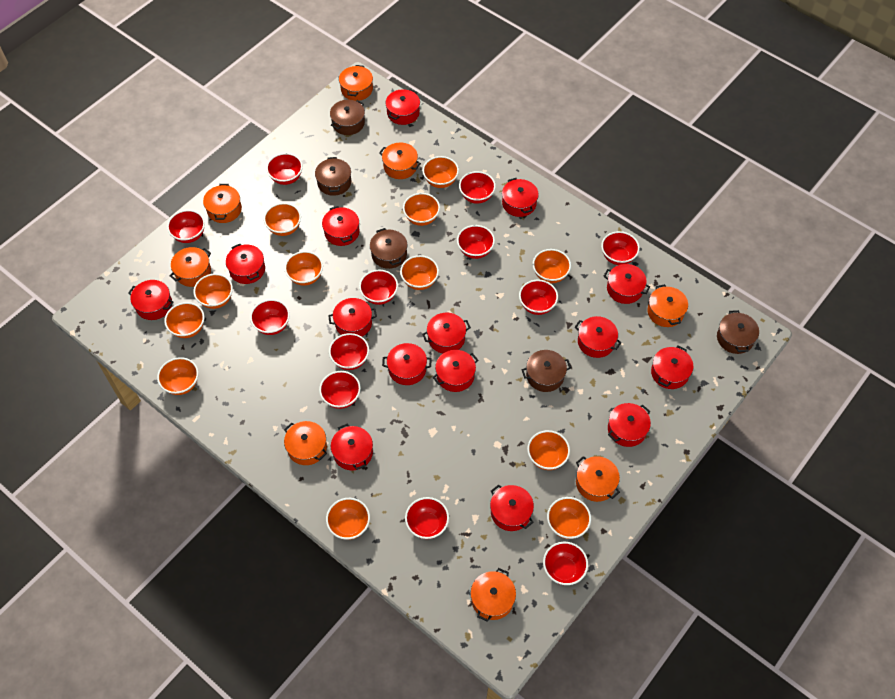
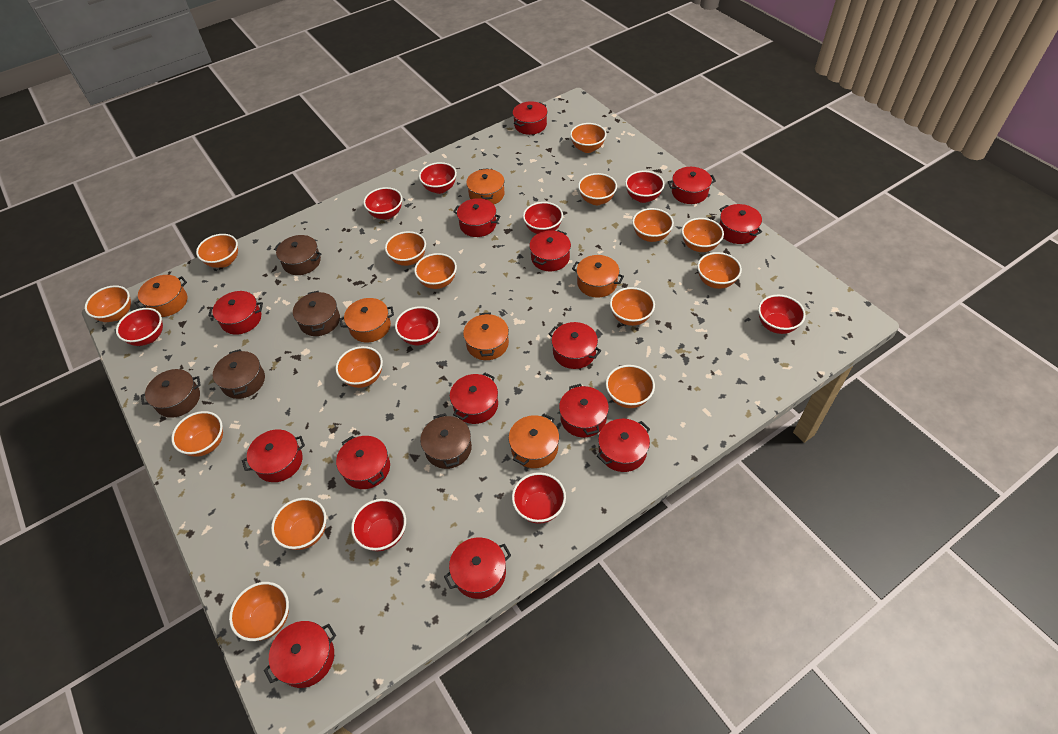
orange bowl: 12 -> 15
orange pot: 8 -> 6
red bowl: 12 -> 9
red pot: 15 -> 14

